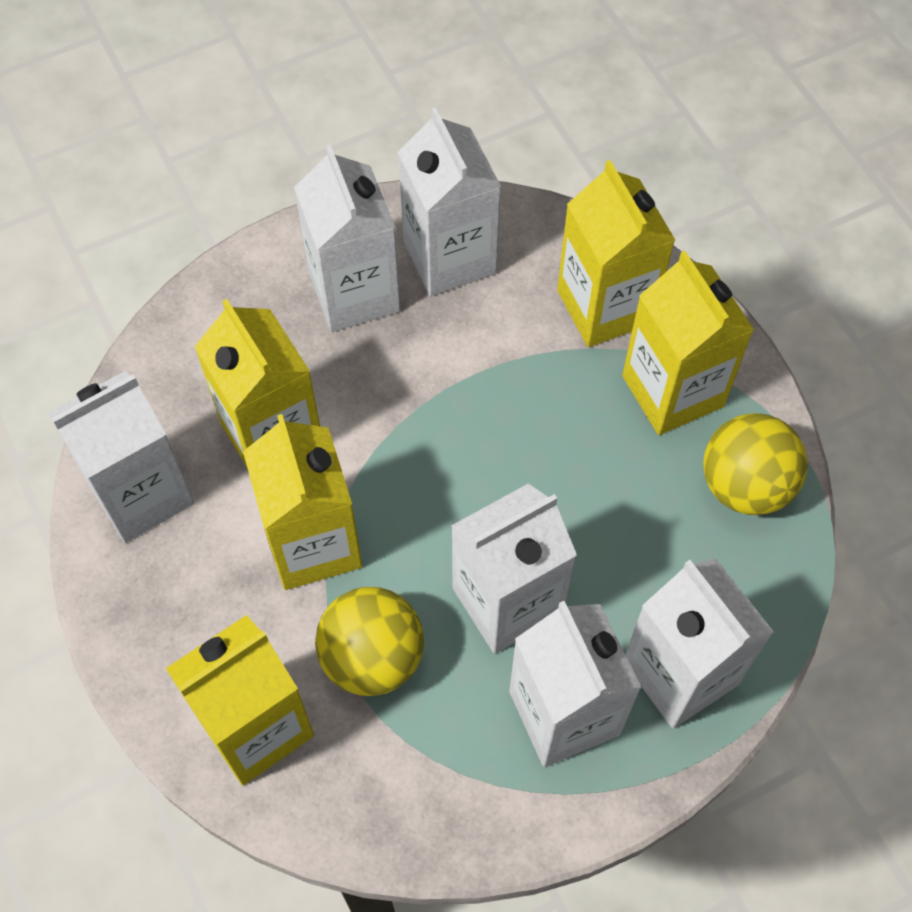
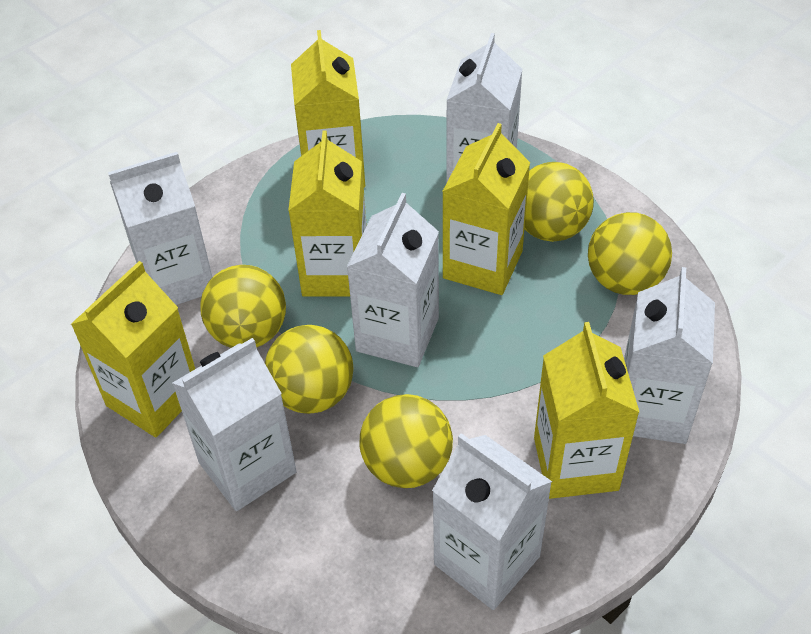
yellow ball: 2 -> 5

